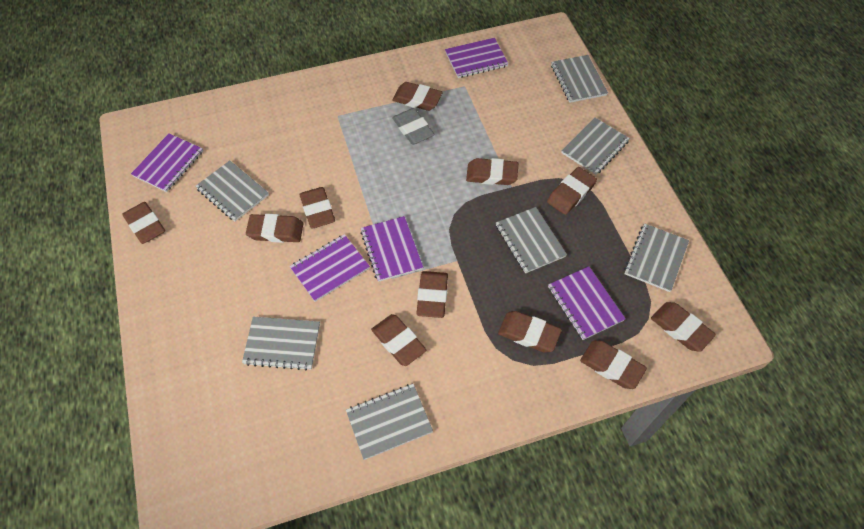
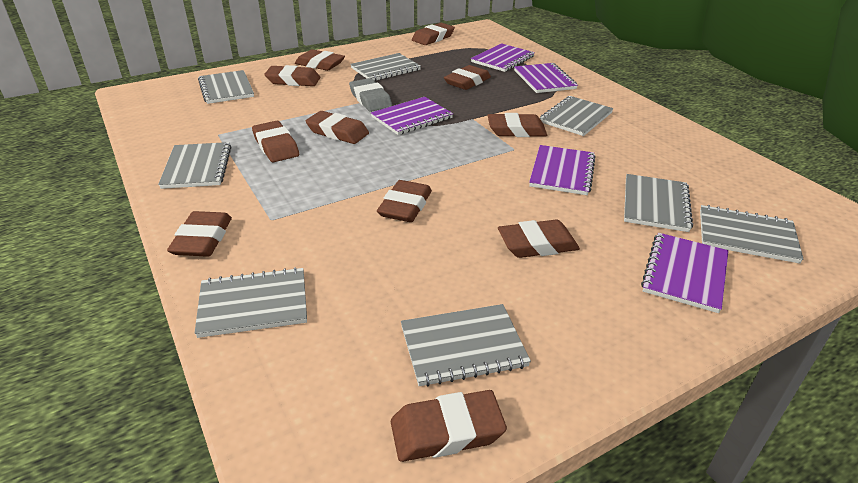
grey notebook: 7 -> 8

